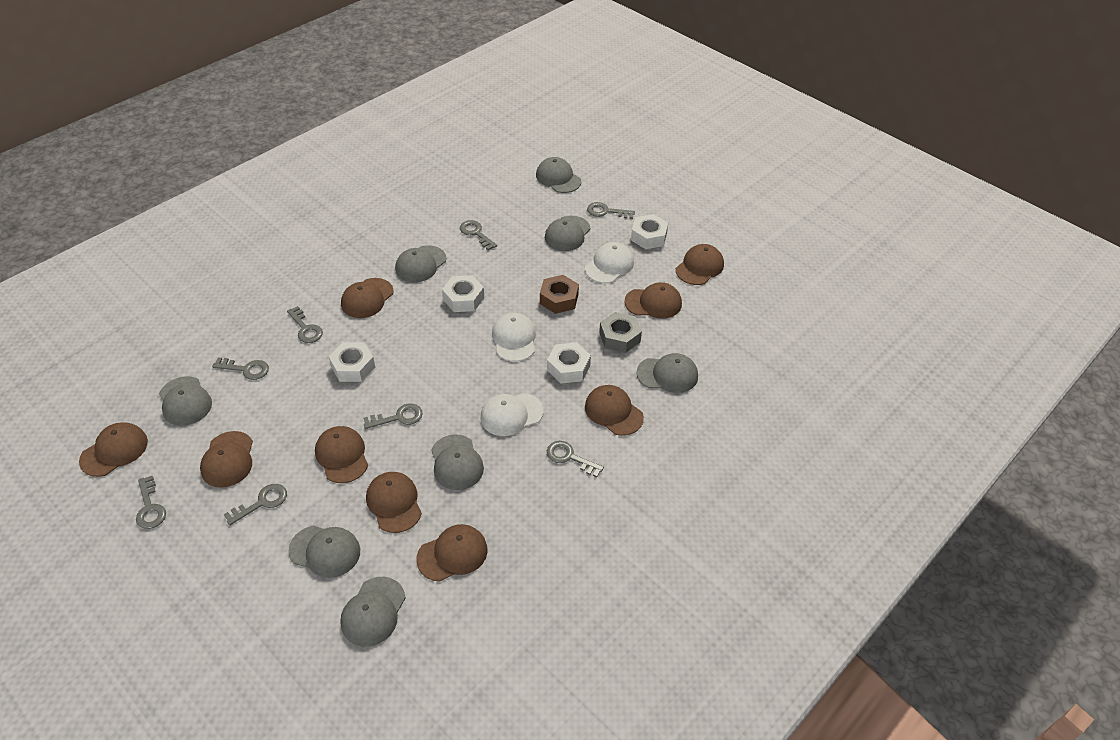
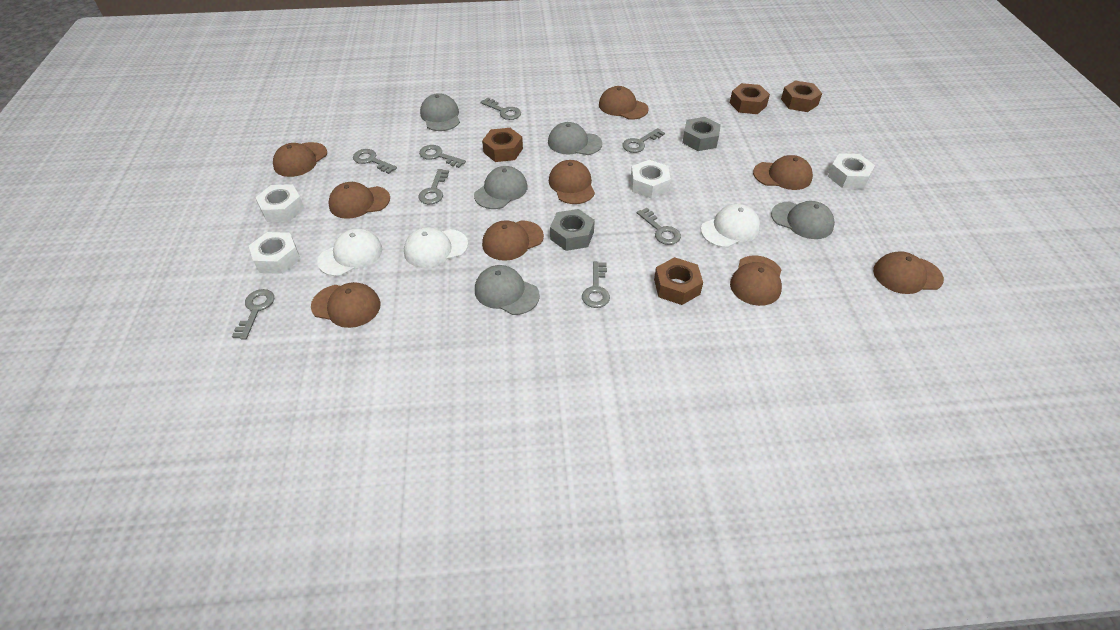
brown nut: 1 -> 4
grey cap: 8 -> 5
grey nut: 1 -> 2

